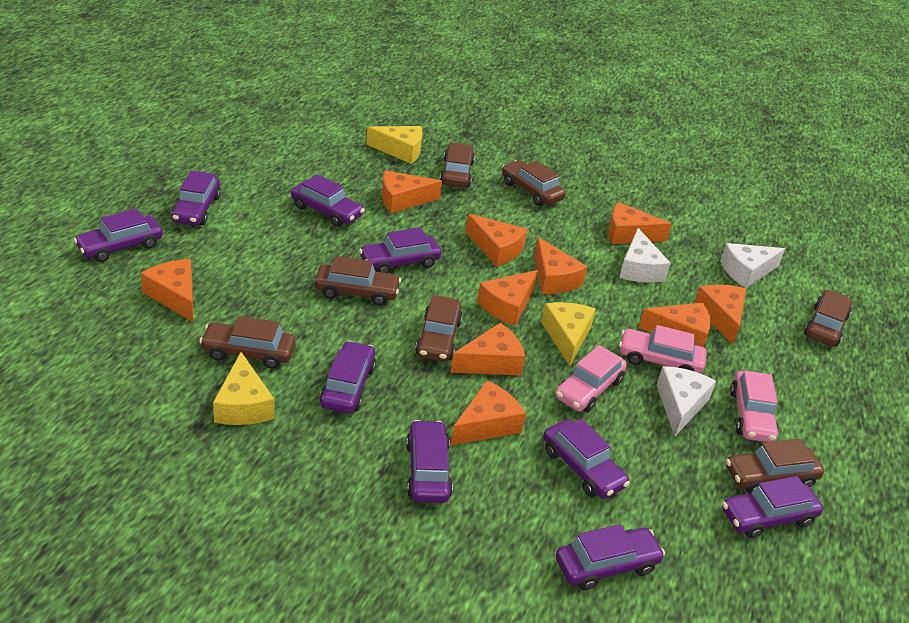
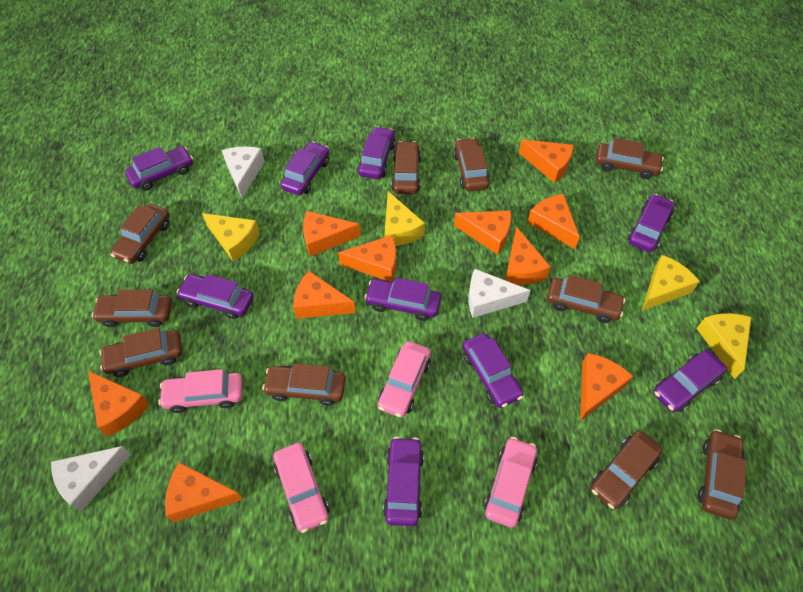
brown car: 7 -> 10
pink car: 3 -> 4
yellow cheese: 3 -> 4

